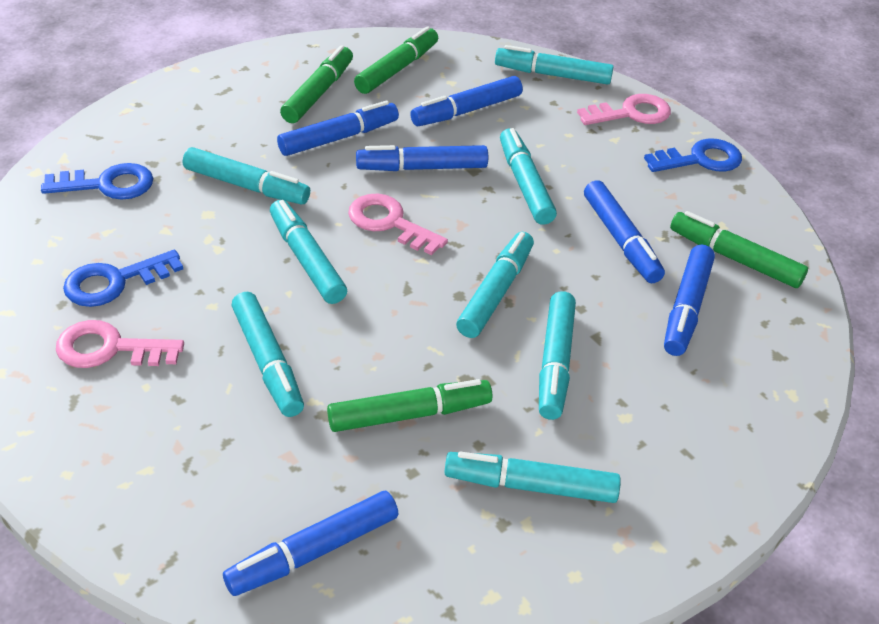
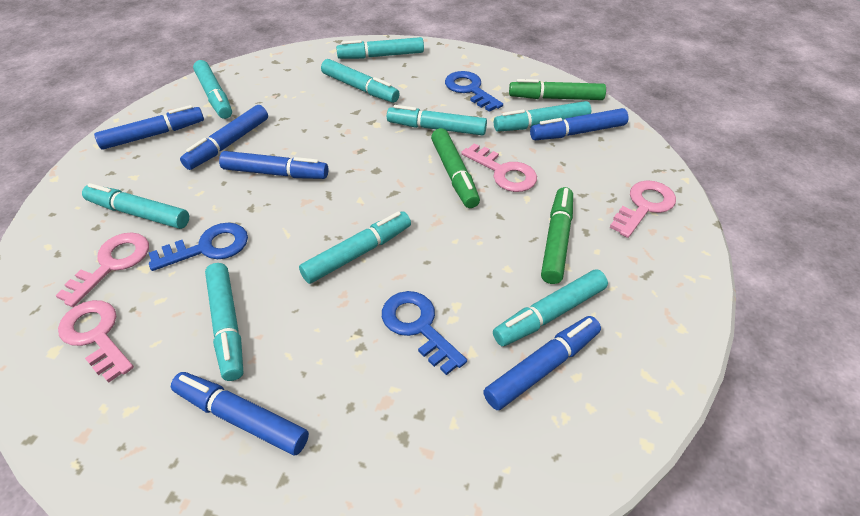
green marker: 4 -> 3
pink key: 3 -> 4
turquoise marker: 8 -> 9

